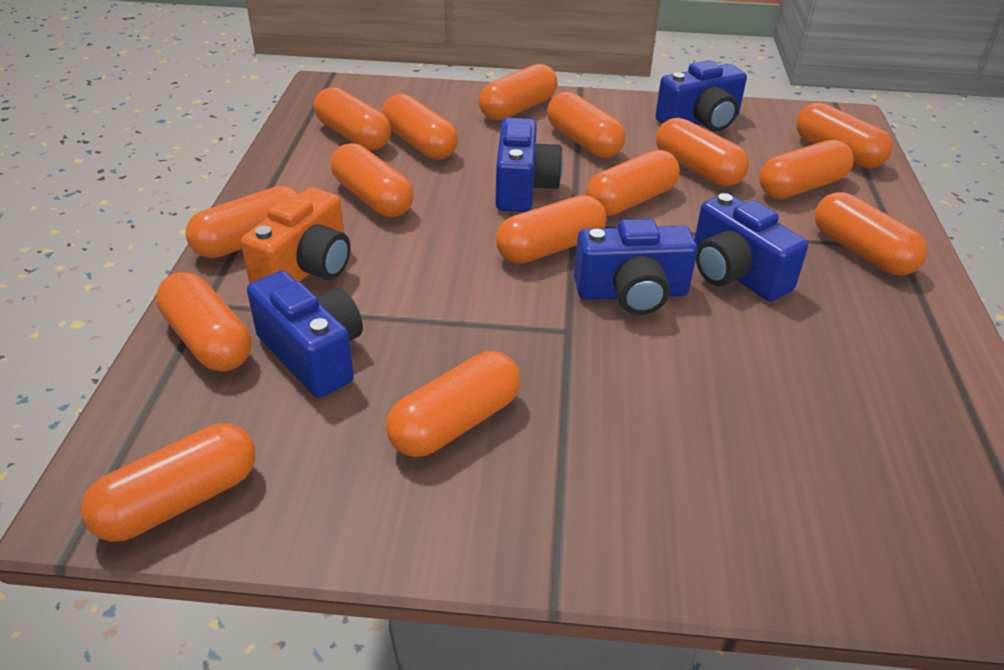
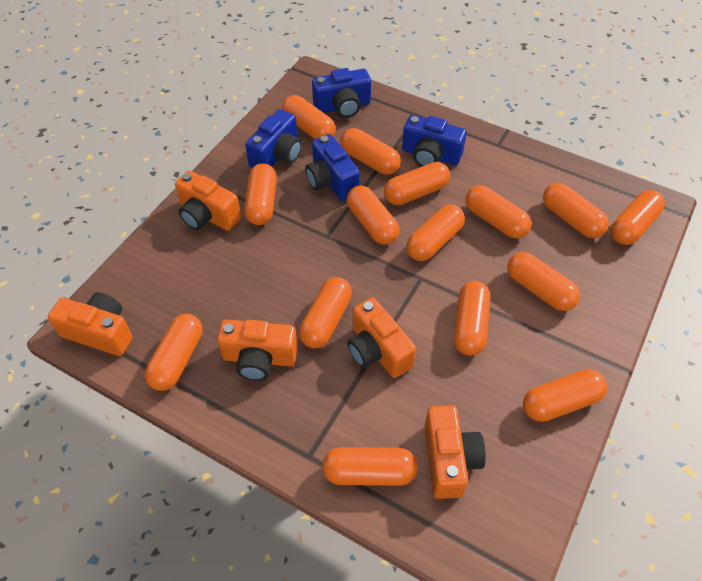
blue camera: 5 -> 4
orange camera: 1 -> 5

